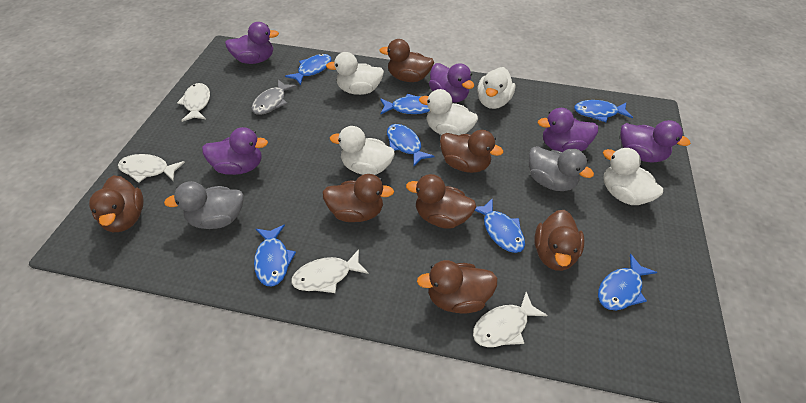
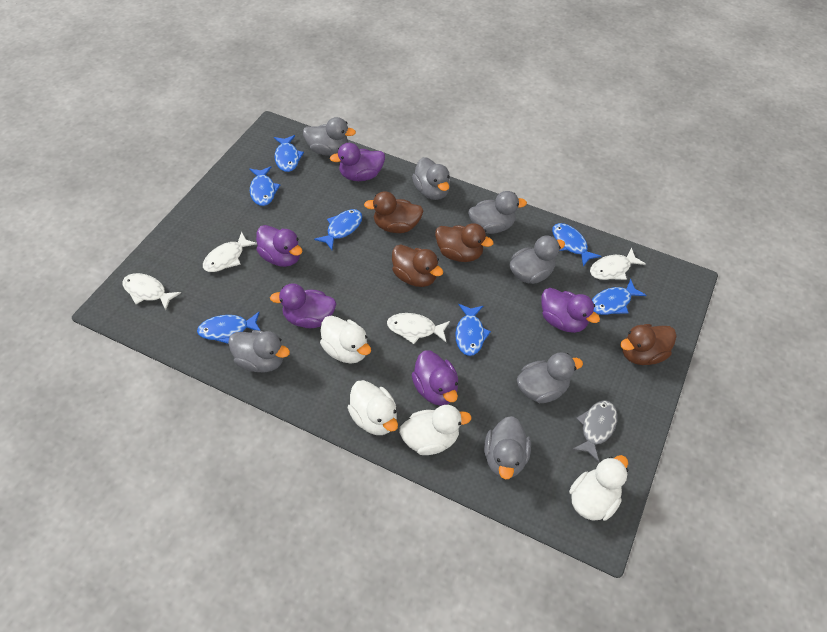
brown duck: 7 -> 4
grey duck: 2 -> 7
white duck: 5 -> 4

